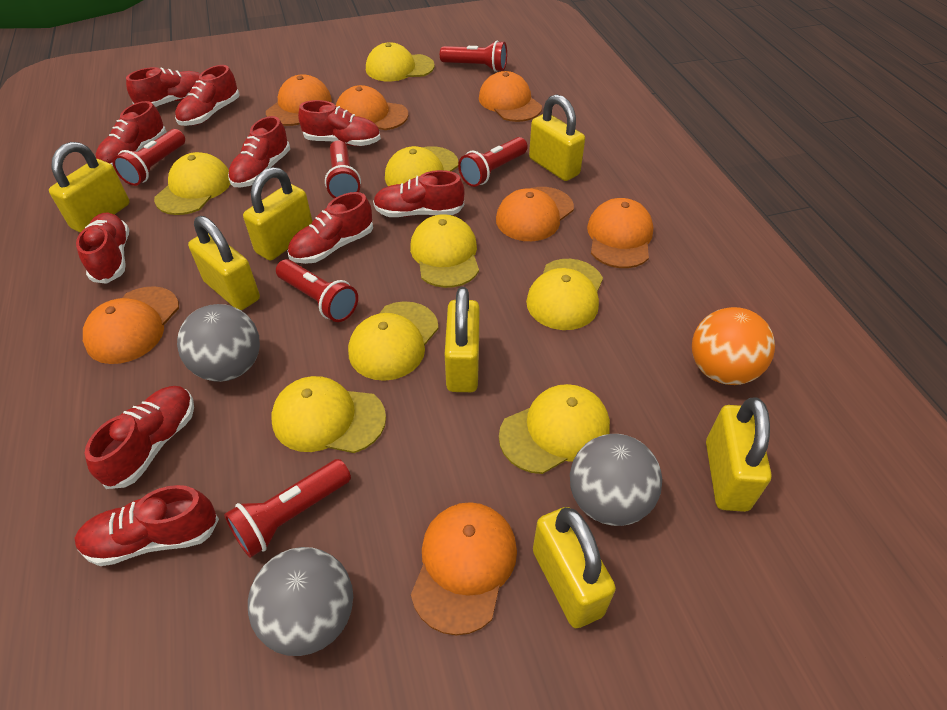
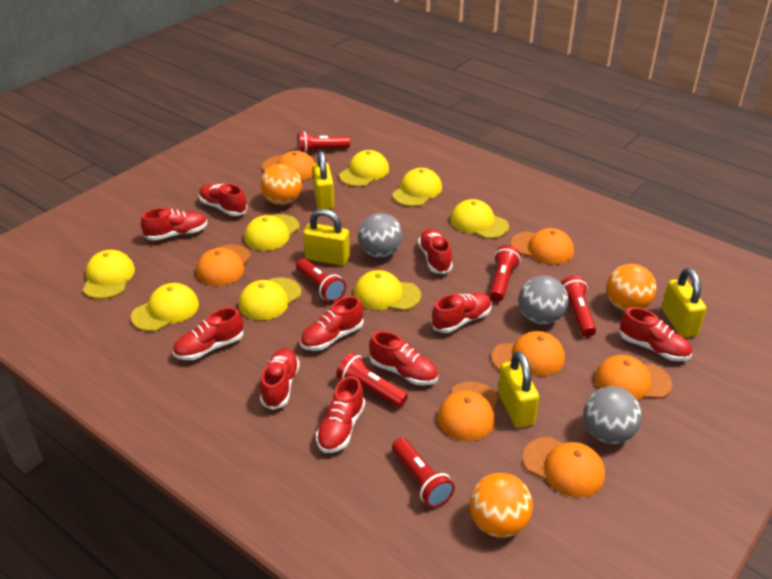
orange ball: 1 -> 3
yellow padlock: 7 -> 4

